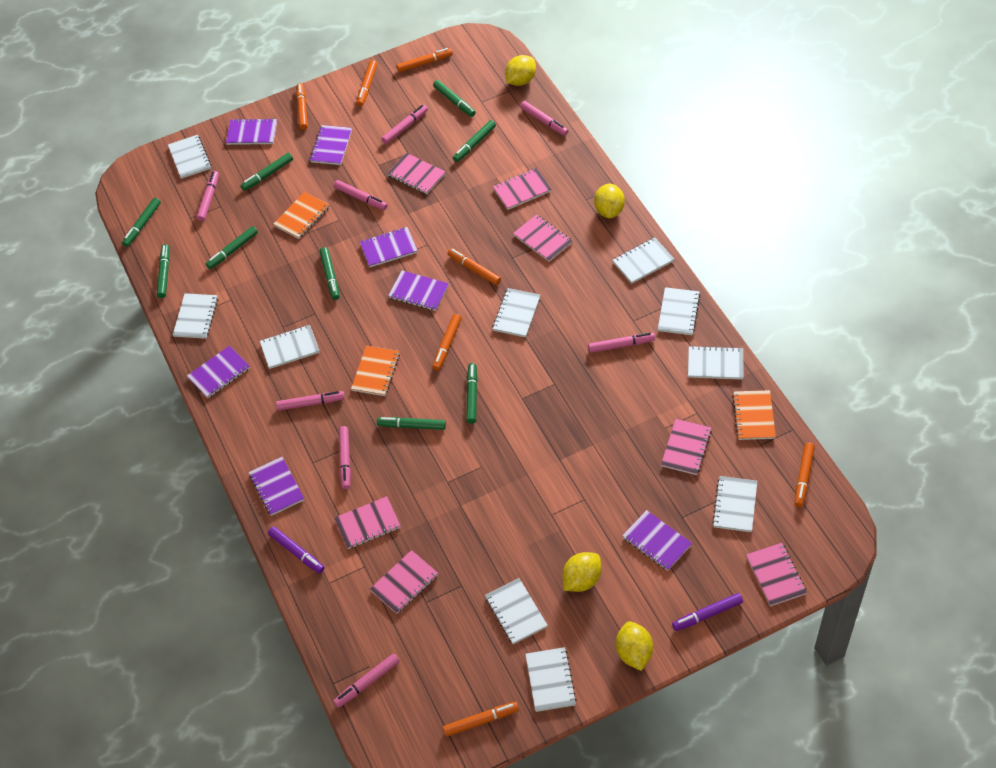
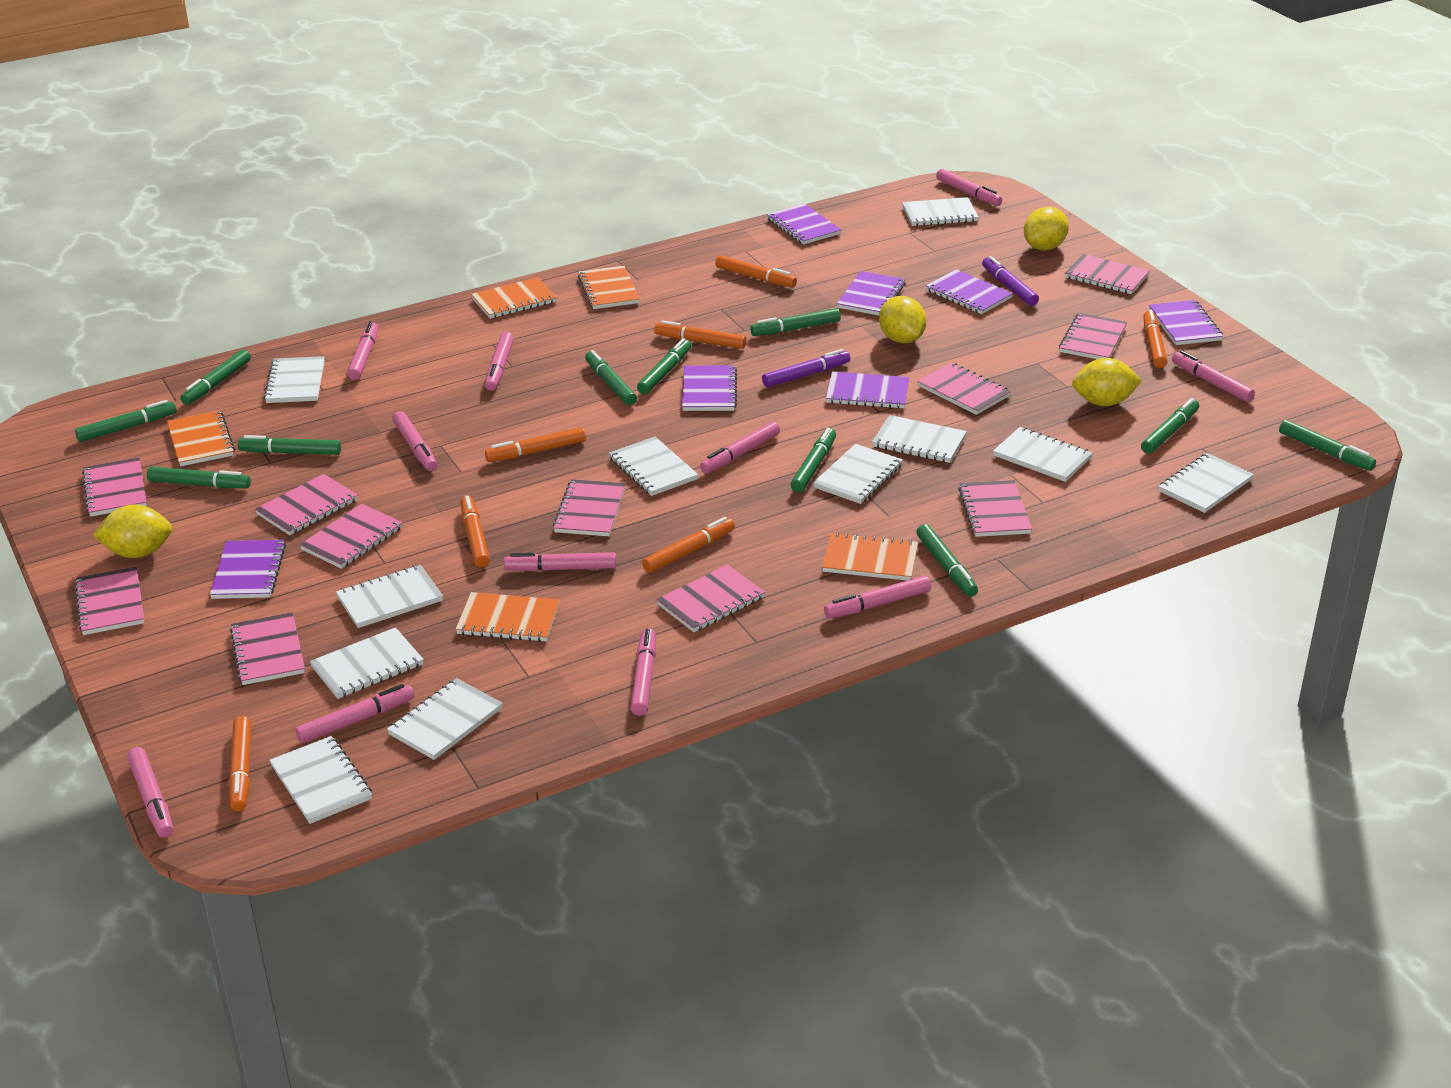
green marker: 9 -> 11
orange notebook: 3 -> 5
pink marker: 8 -> 11
pink notebook: 7 -> 11
white notebook: 10 -> 11

